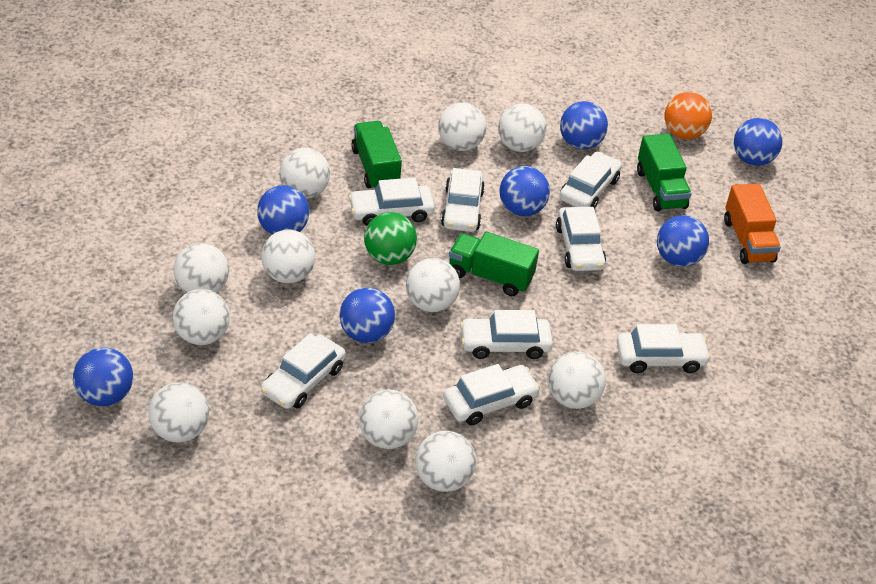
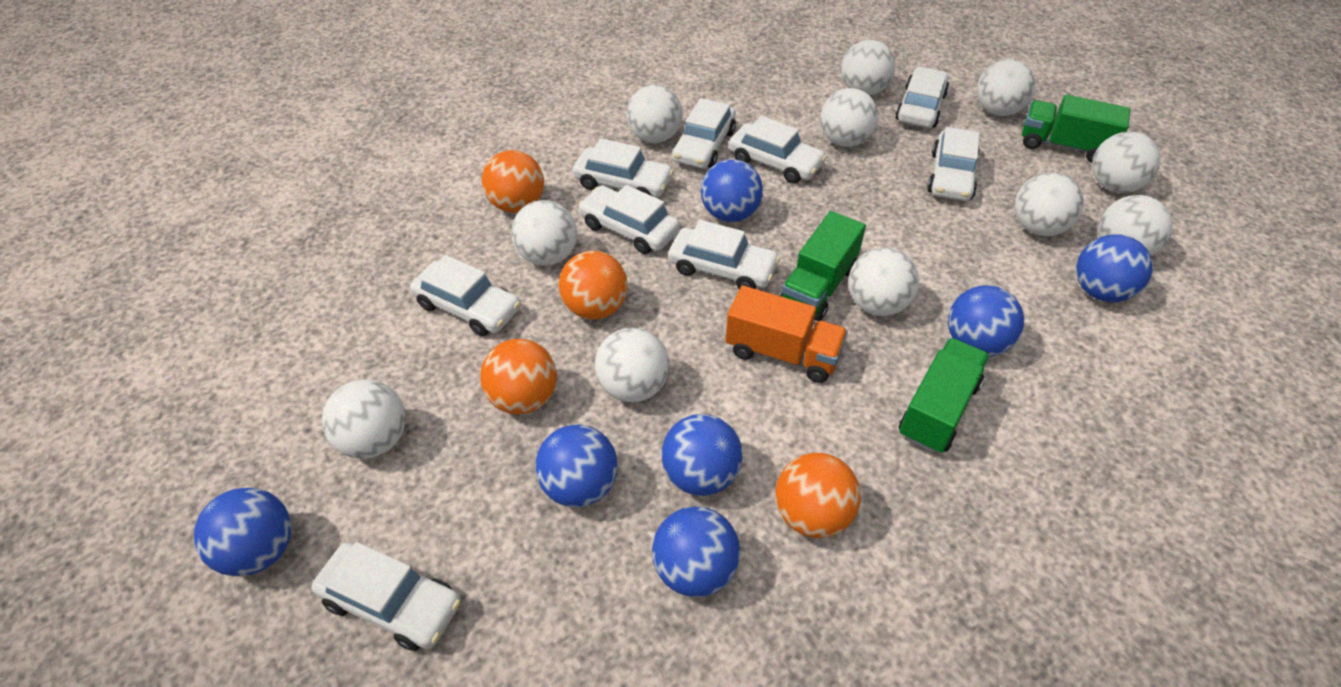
green ball: 1 -> 0
orange ball: 1 -> 4
white car: 8 -> 9

